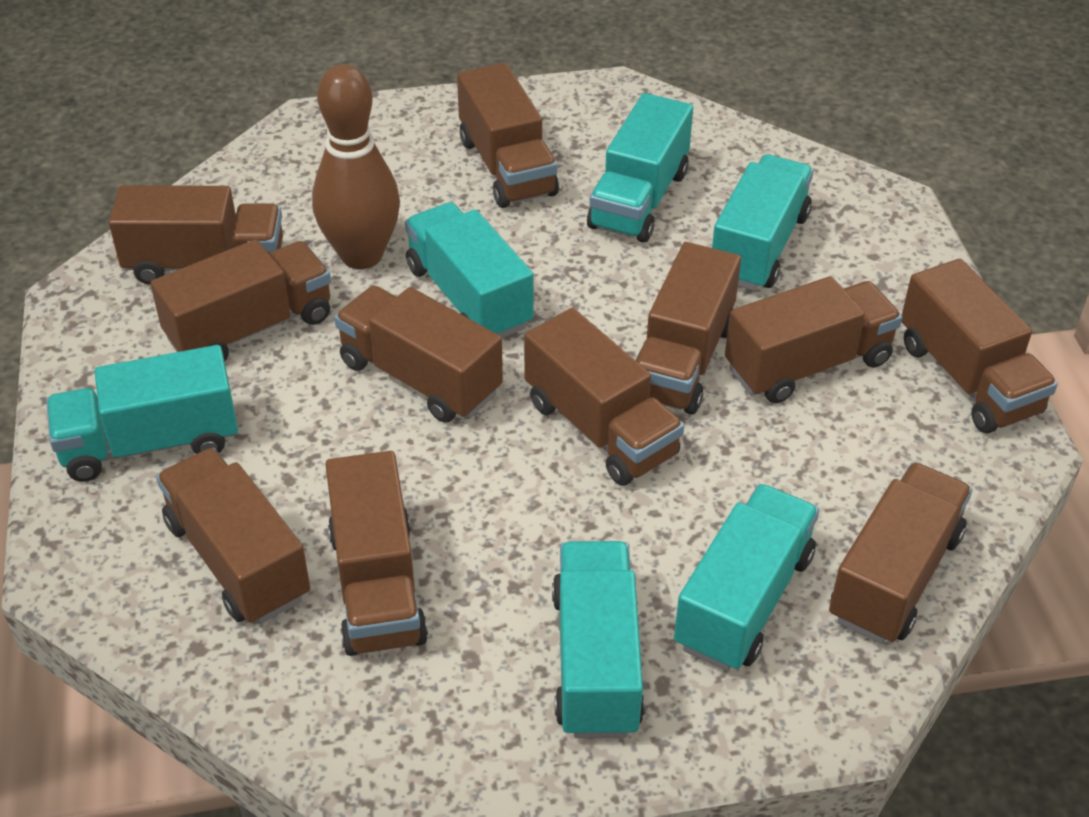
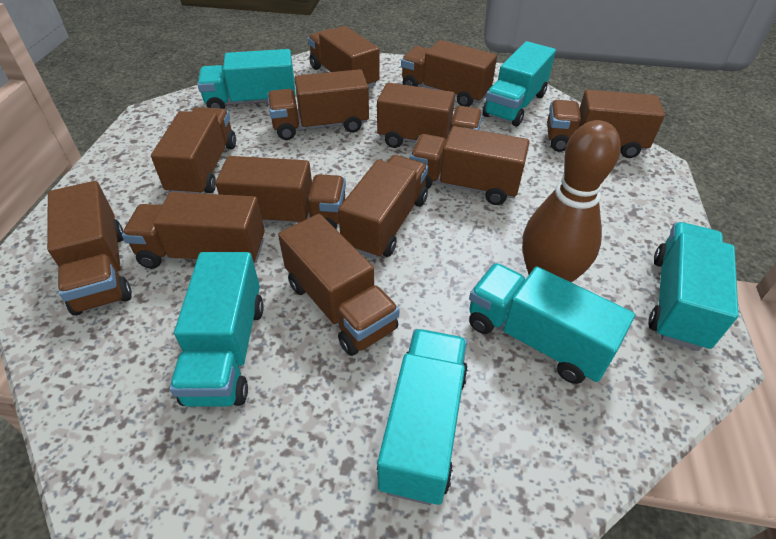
brown truck: 11 -> 12

